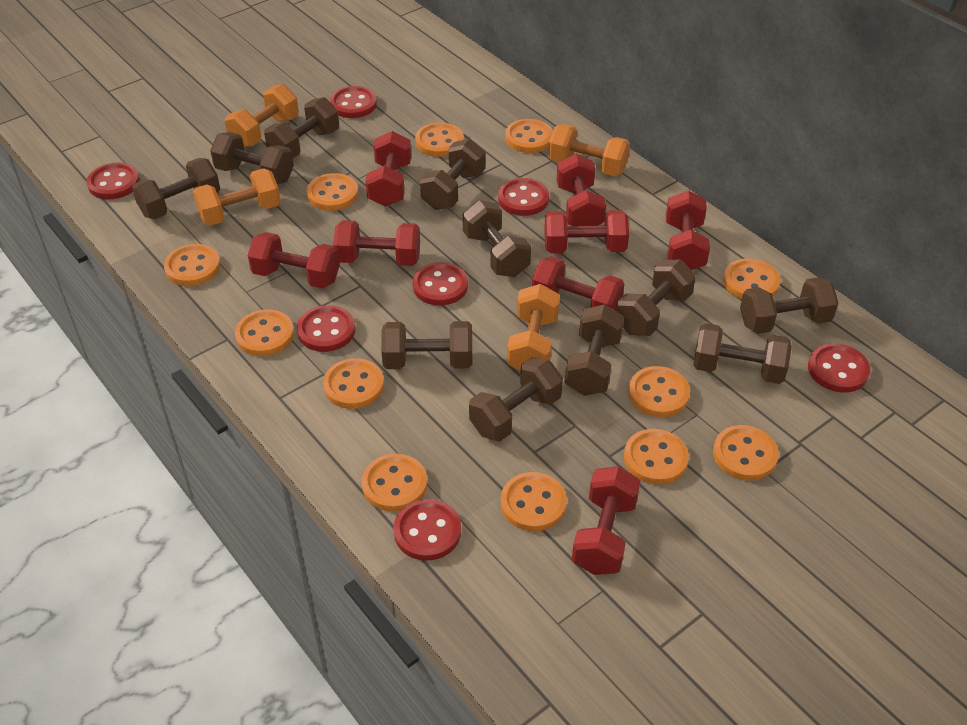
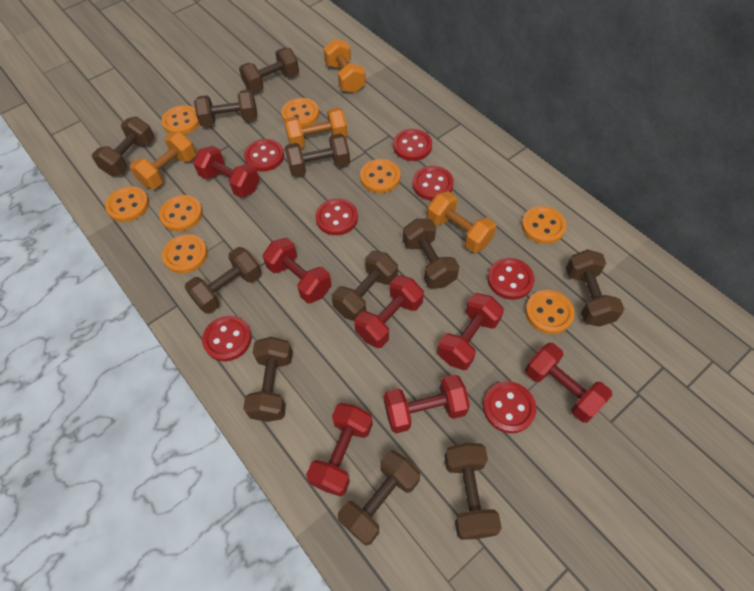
orange button: 12 -> 8
red dumbbell: 8 -> 7

